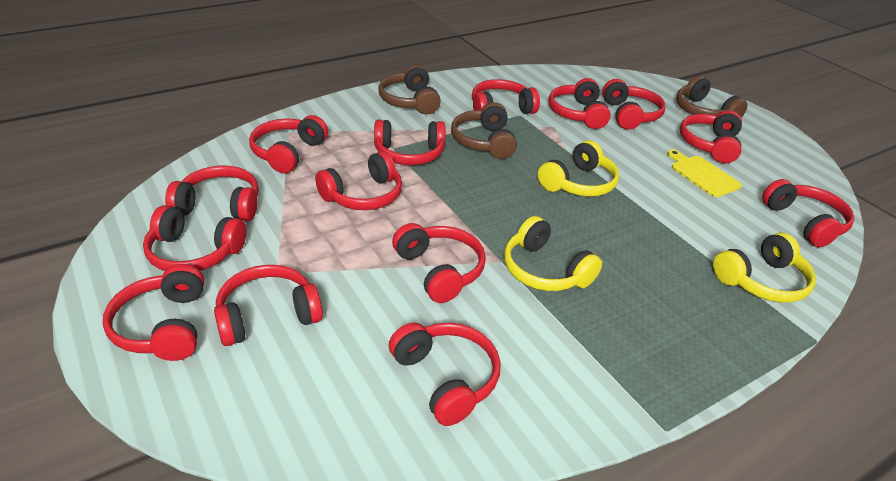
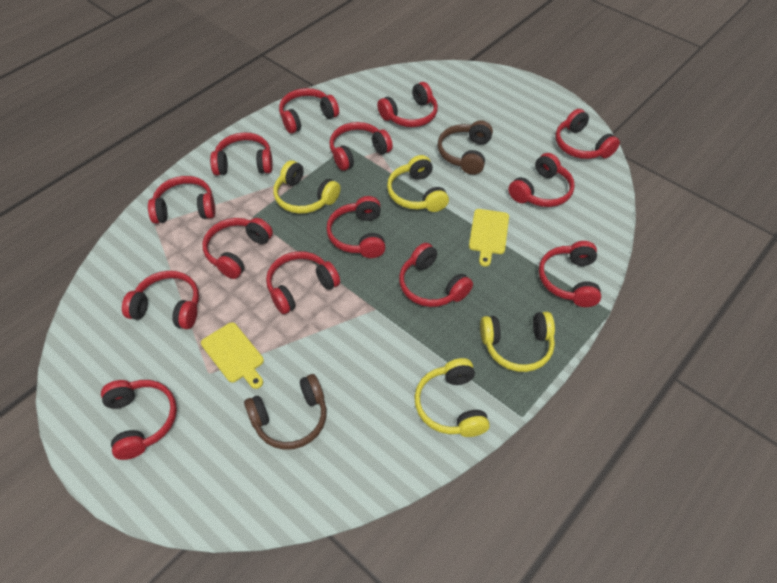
brown headphones: 3 -> 2
yellow cutting board: 1 -> 2
yellow headphones: 3 -> 4

